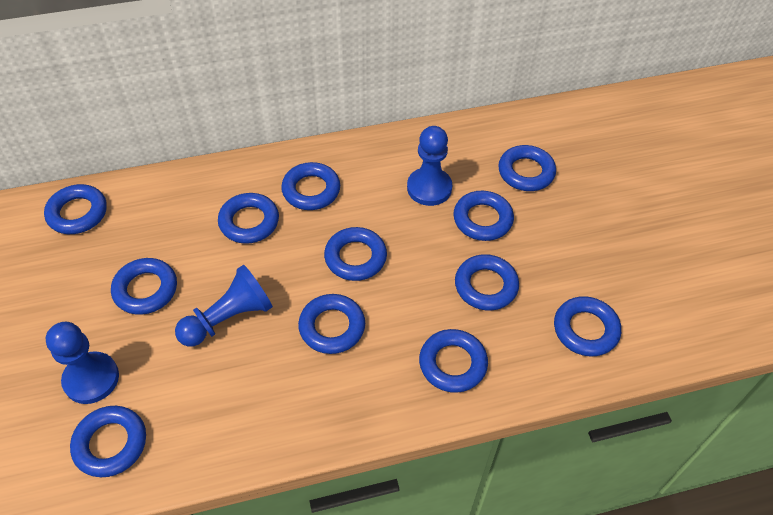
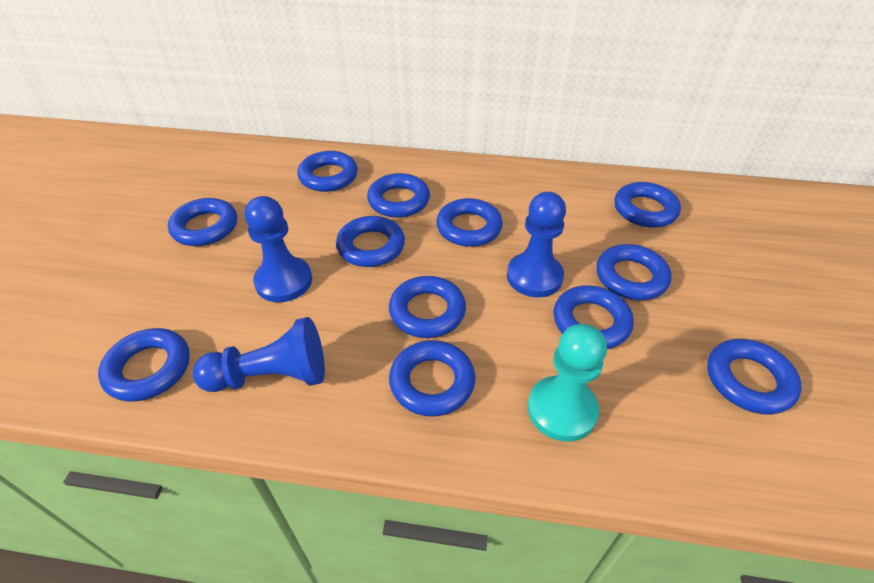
turquoise pawn: 0 -> 1

